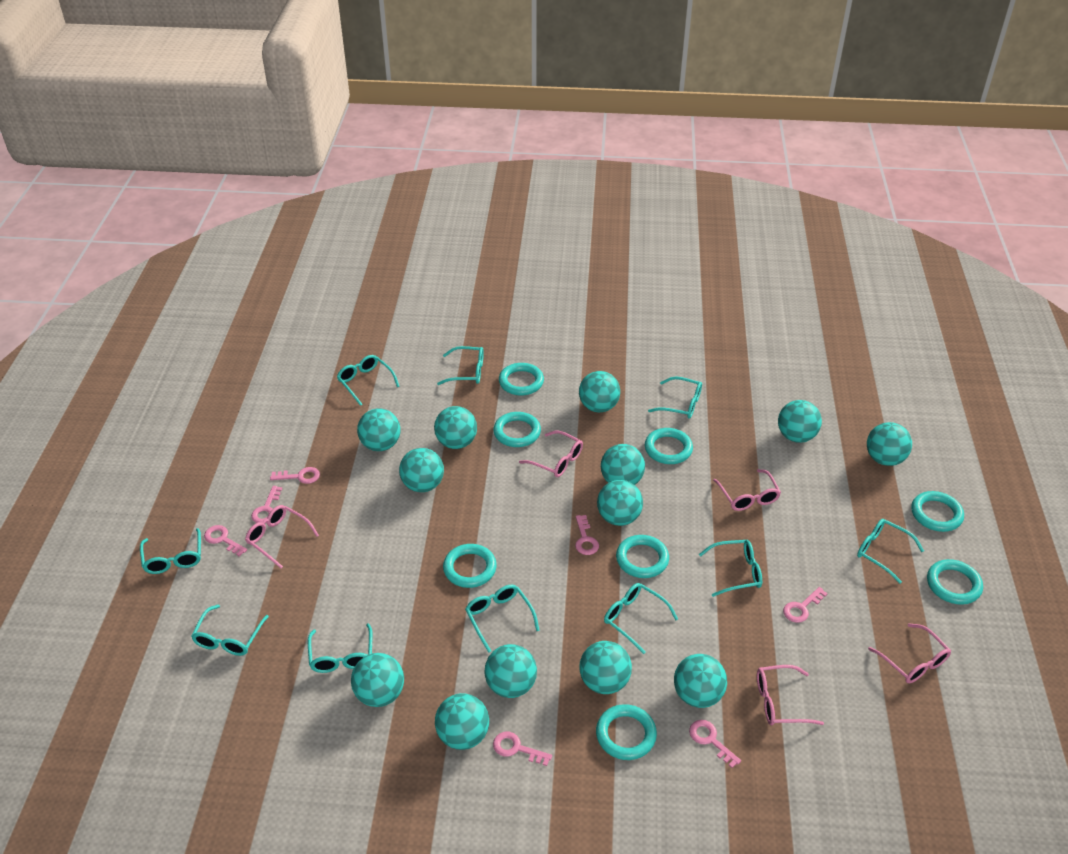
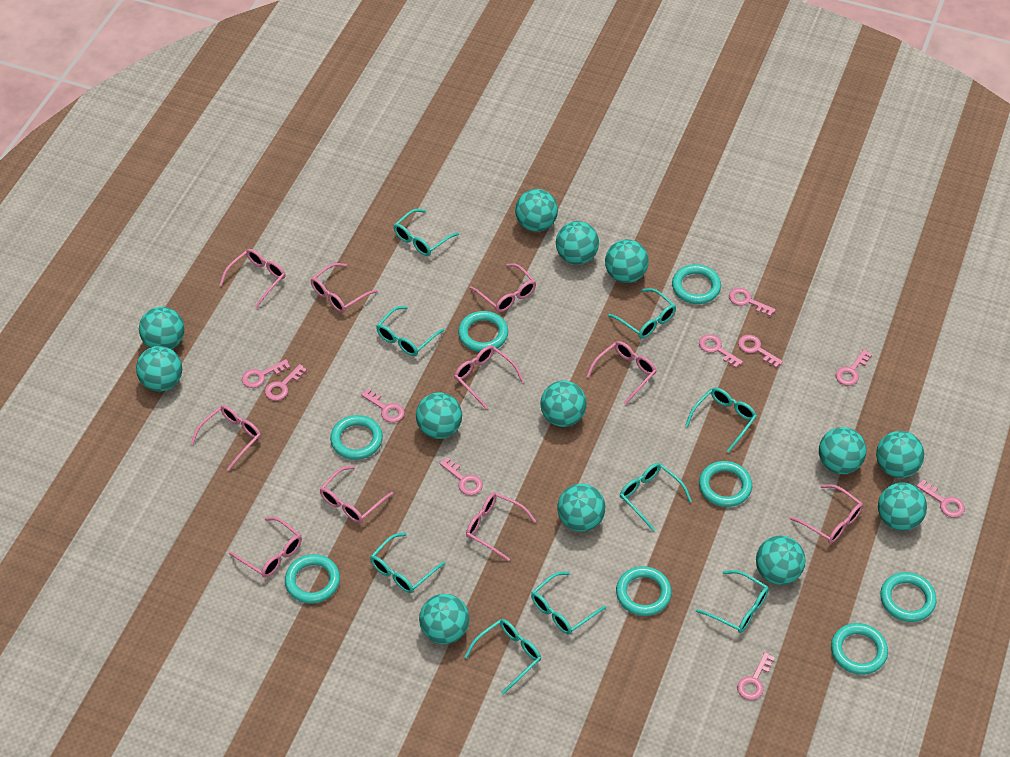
pink glasses: 5 -> 10
pink key: 7 -> 10
turquoise glasses: 10 -> 9

